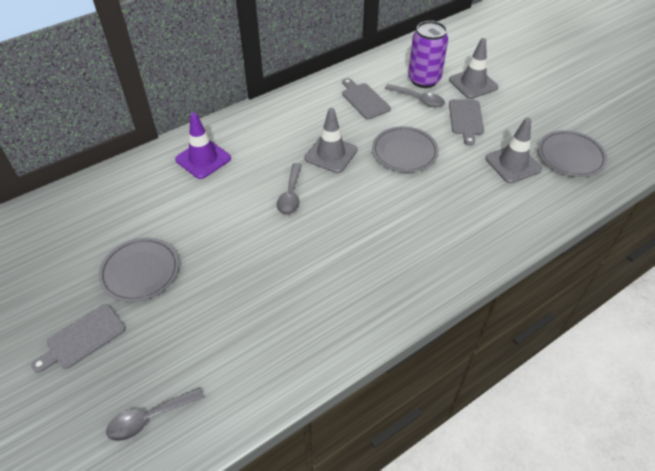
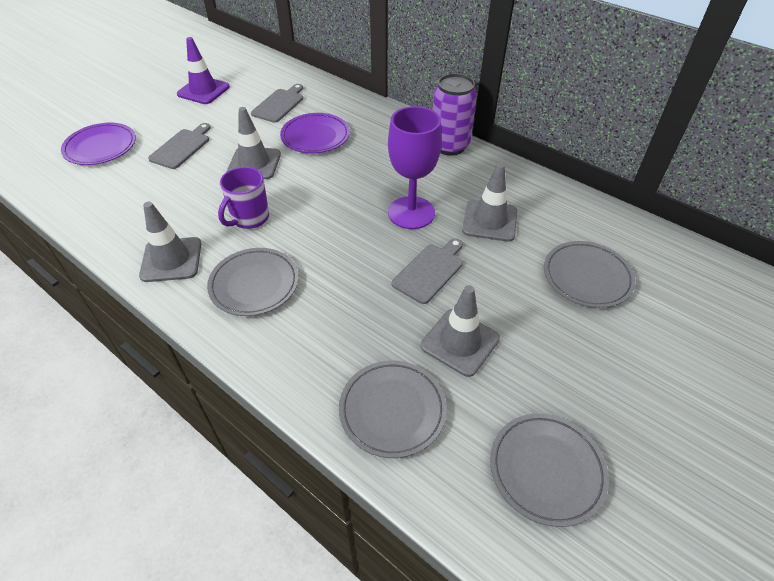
grey plate: 3 -> 4
grey spoon: 3 -> 0
grey traffic cone: 3 -> 4
purple goblet: 0 -> 1
purple mug: 0 -> 1
purple plate: 0 -> 2

